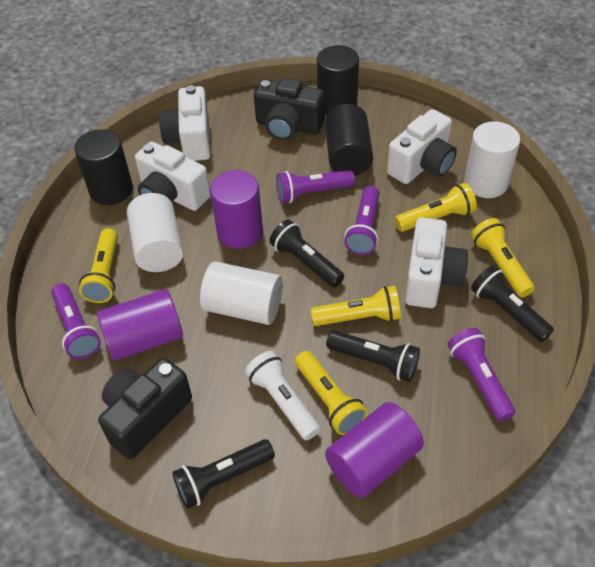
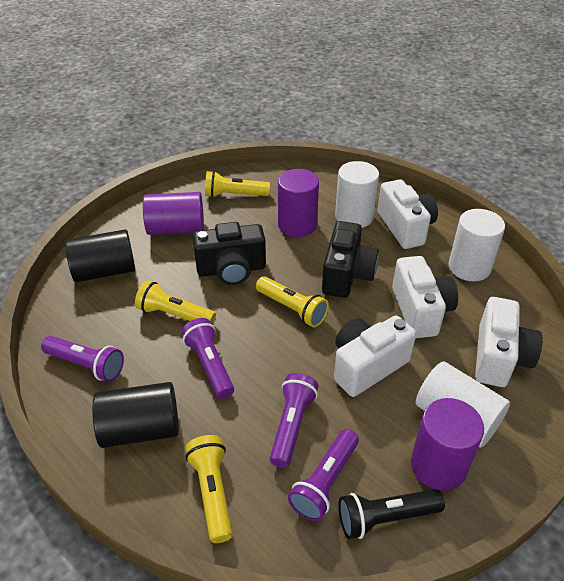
black cylinder: 3 -> 2
black flashlight: 4 -> 1
white flashlight: 1 -> 0
yellow flashlight: 5 -> 4

